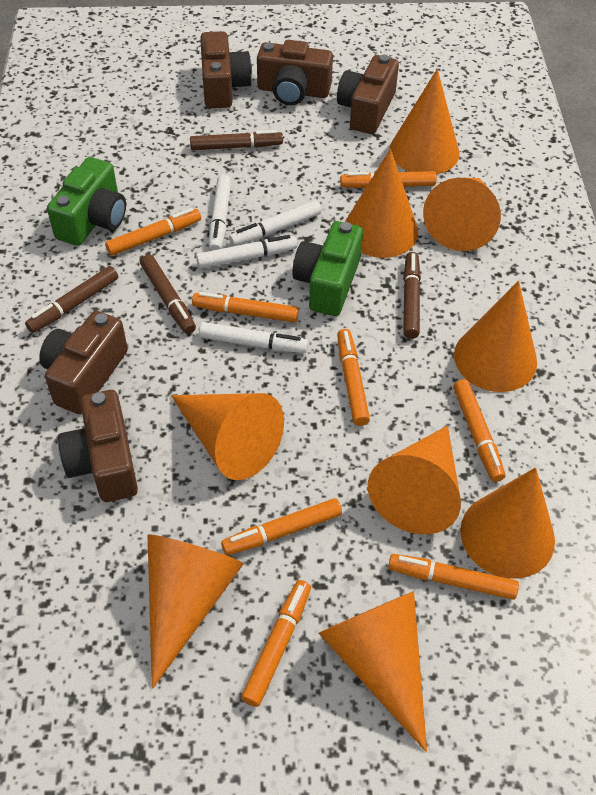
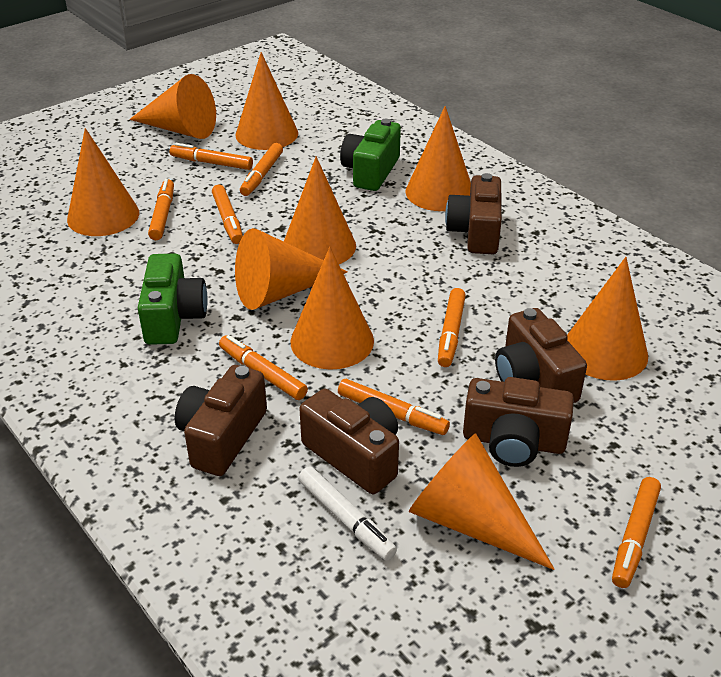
brown marker: 4 -> 0
white marker: 4 -> 1

